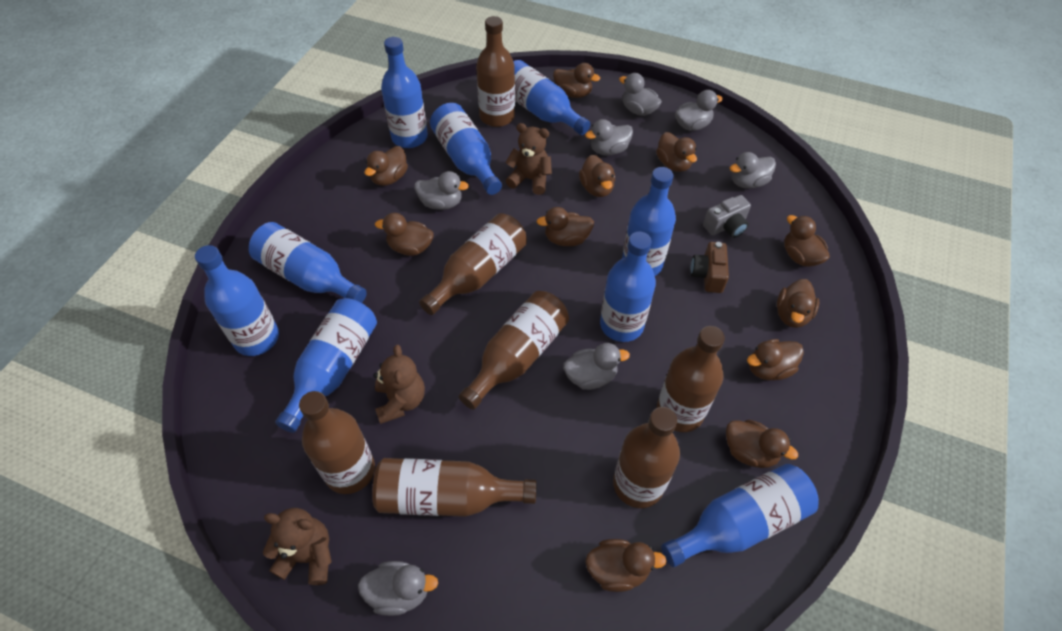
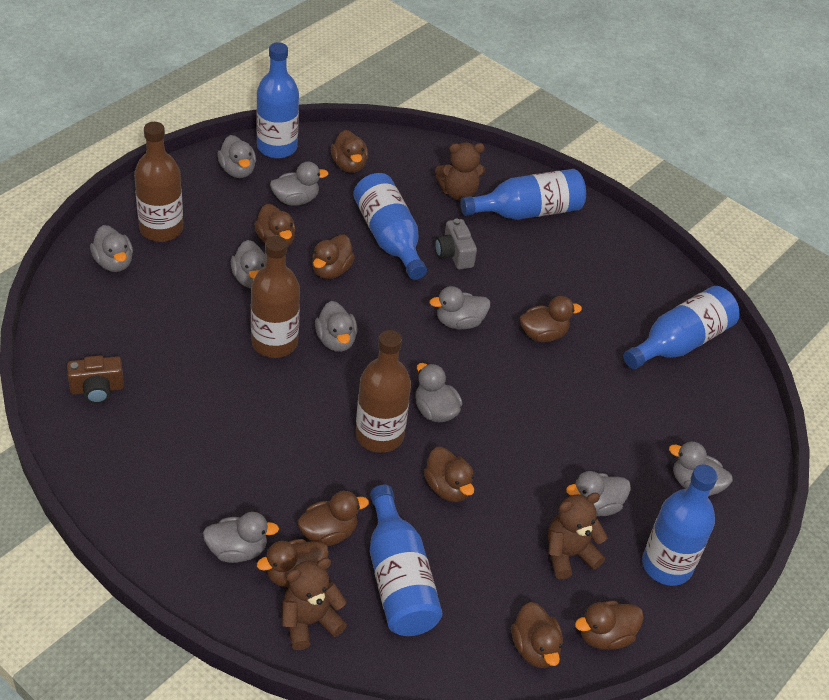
blue bottle: 9 -> 6
brown bottle: 7 -> 3
brown duck: 11 -> 9
grey duck: 7 -> 10

